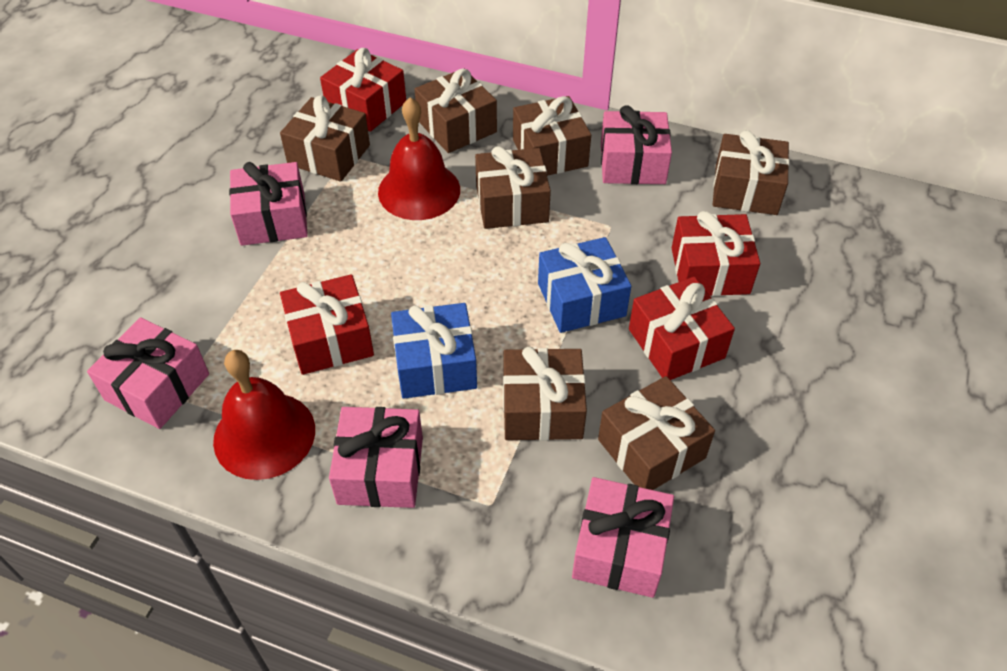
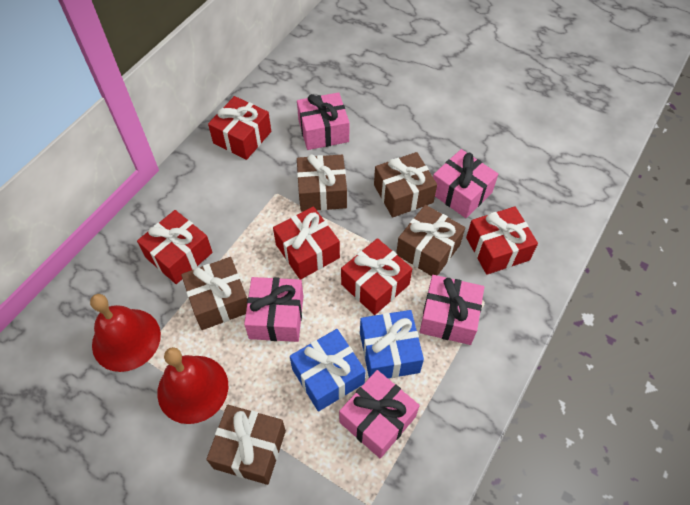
brown gift: 7 -> 5
red gift: 4 -> 5

